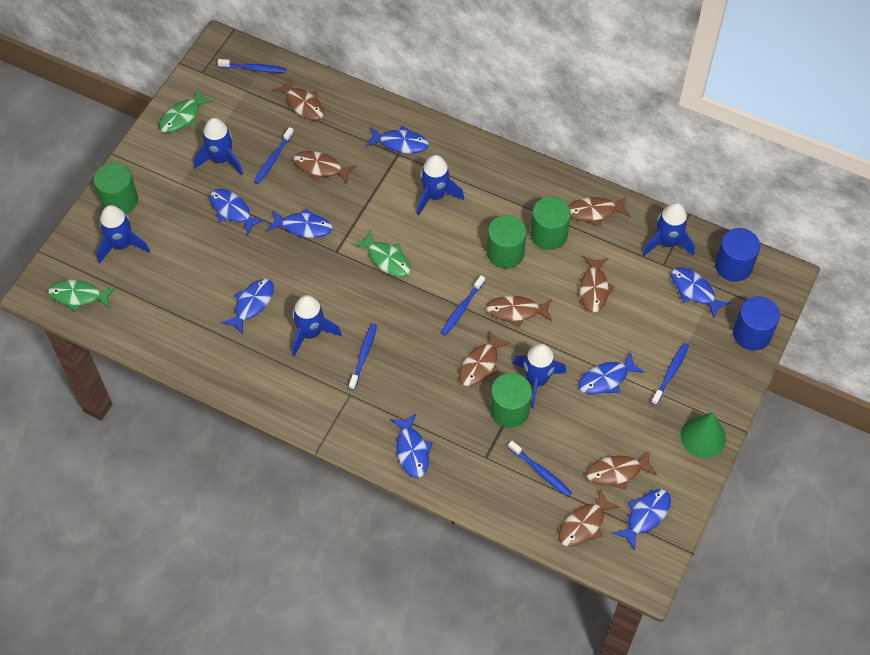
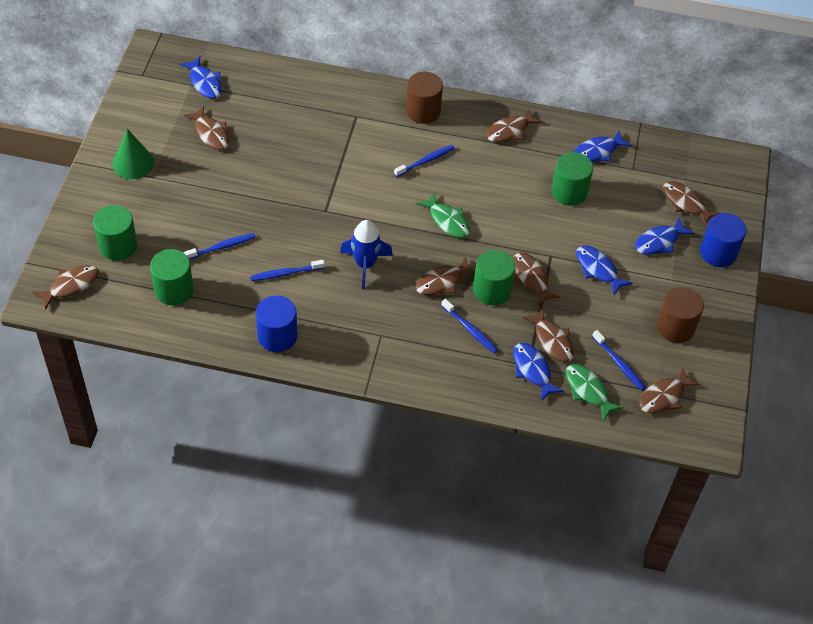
blue fish: 8 -> 5
blue rocket: 6 -> 1
blue toothbrush: 6 -> 5
brown cylinder: 0 -> 2
green fish: 3 -> 2

